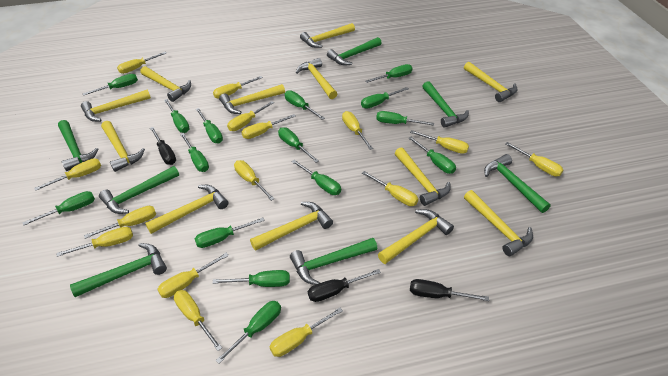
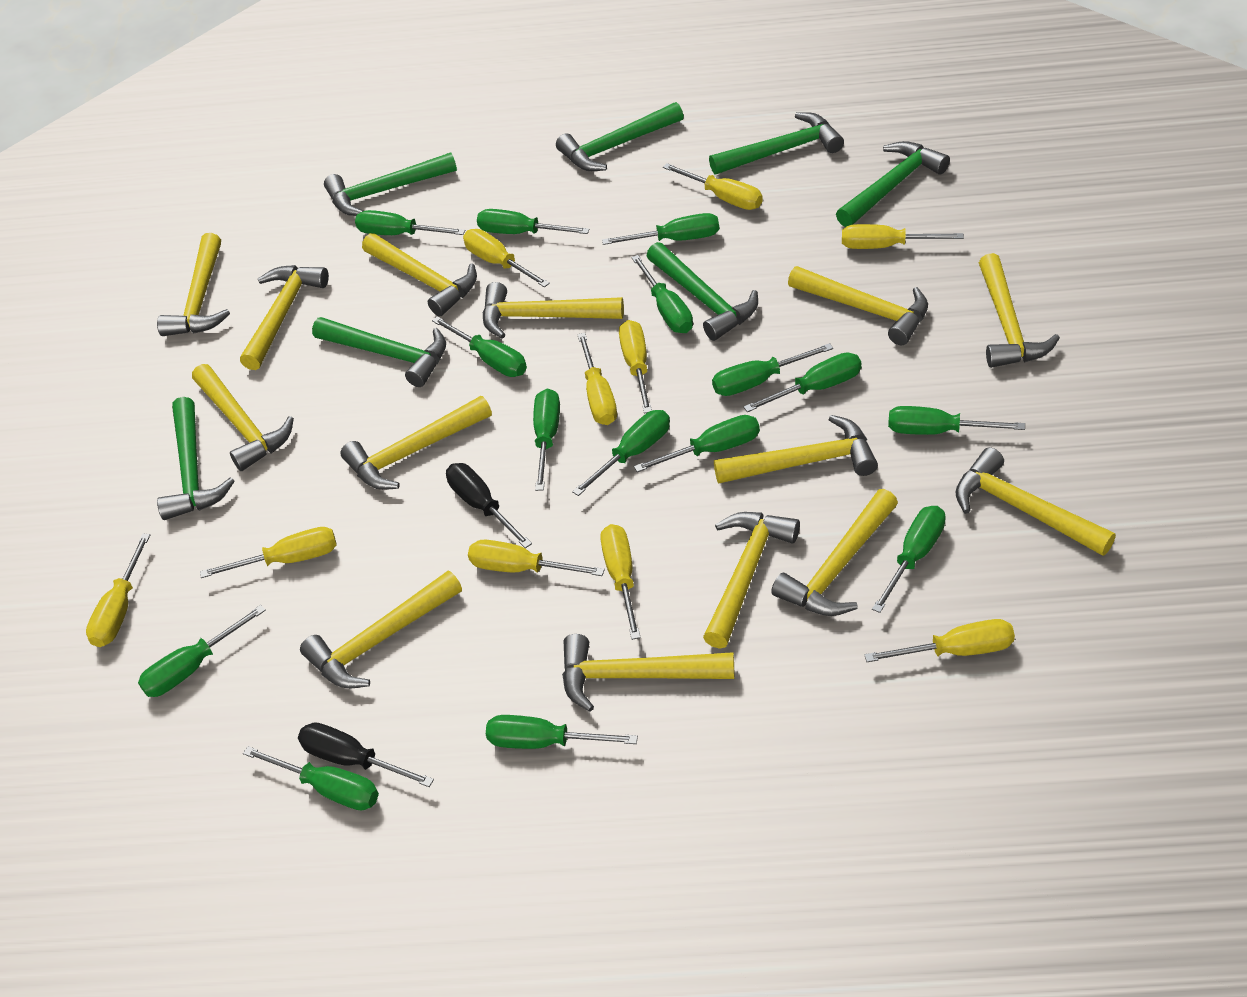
black screwdriver: 3 -> 2
yellow hammer: 12 -> 14
yellow screwdriver: 15 -> 10

